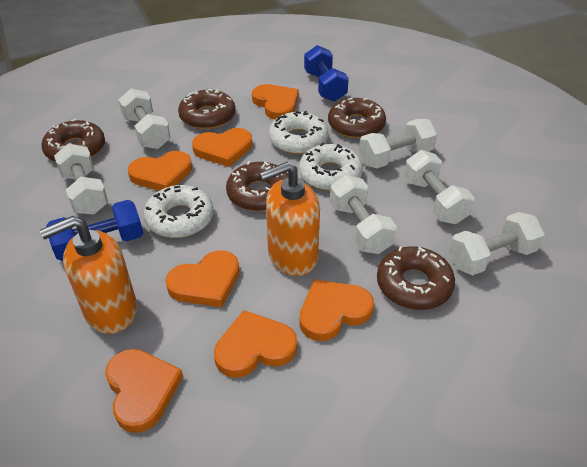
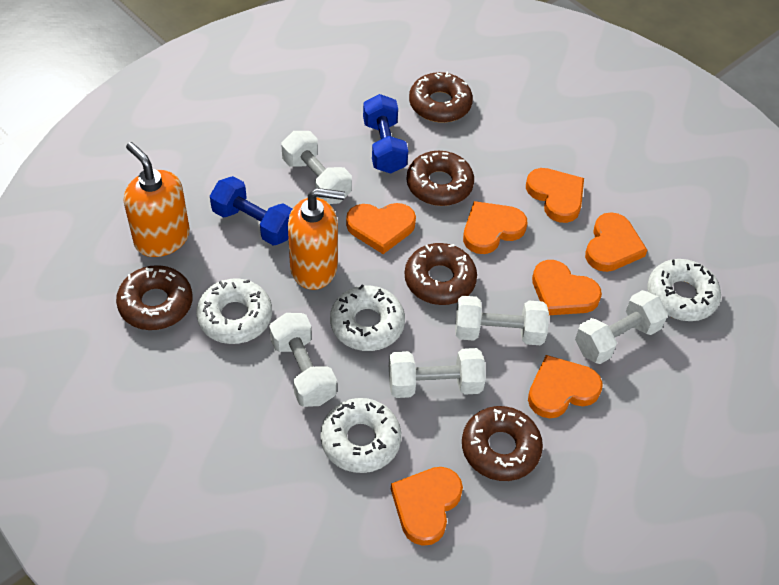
white donut: 3 -> 4
white dumbbell: 6 -> 5

